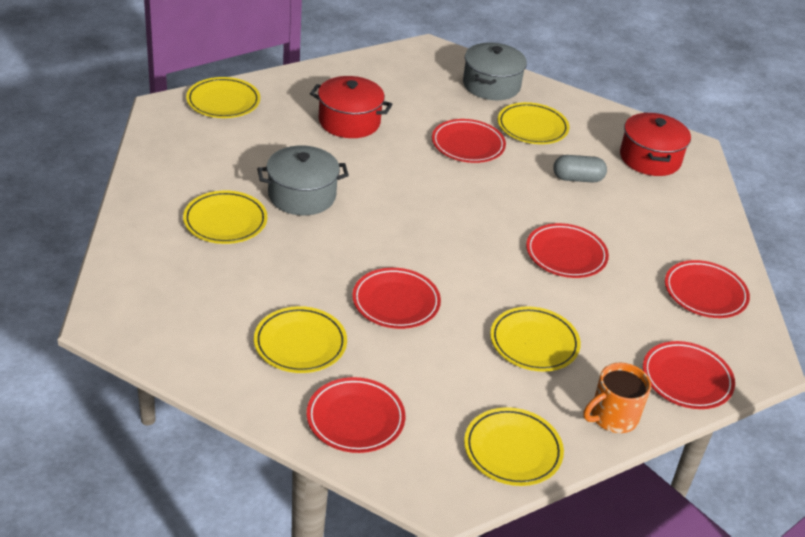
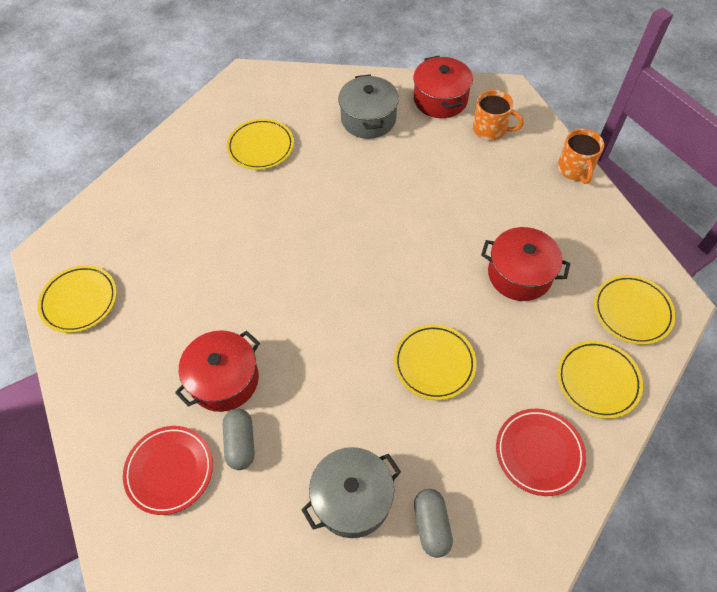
grey capsule: 1 -> 2
orange mug: 1 -> 2
red plate: 6 -> 2
red pot: 2 -> 3
yellow plate: 6 -> 5

